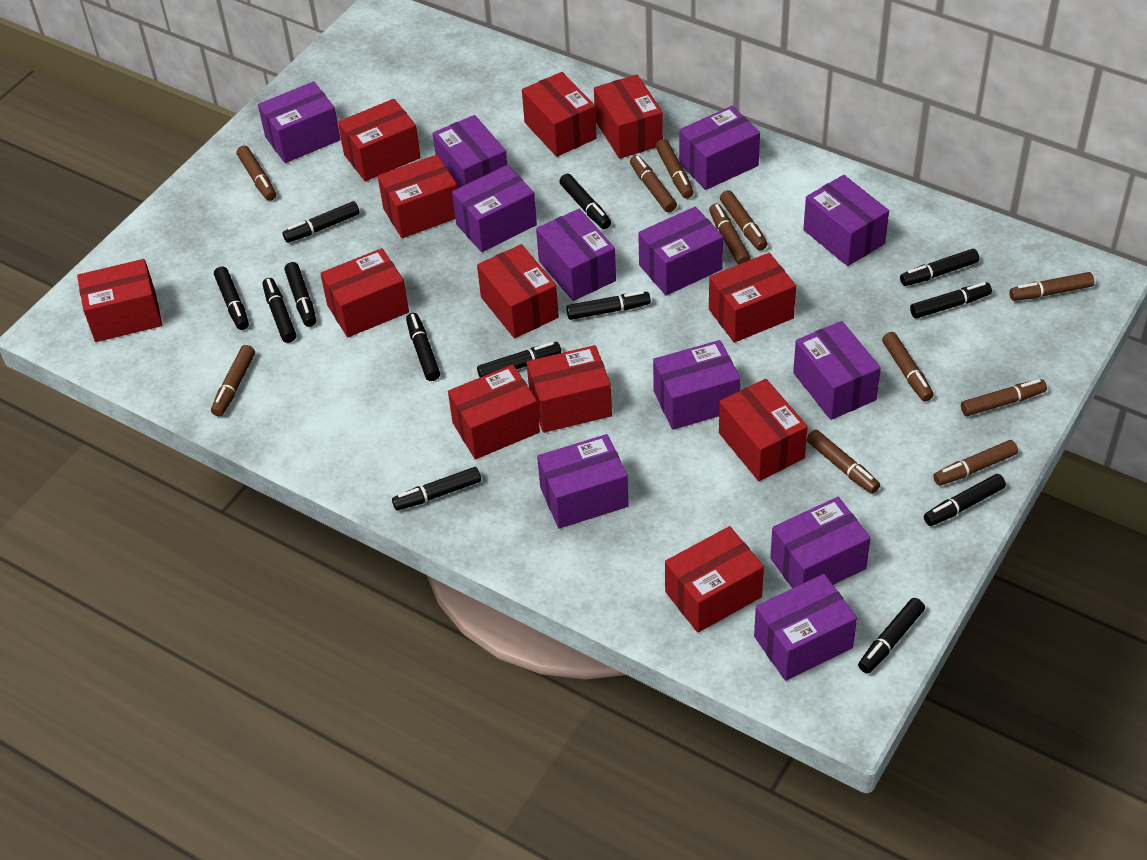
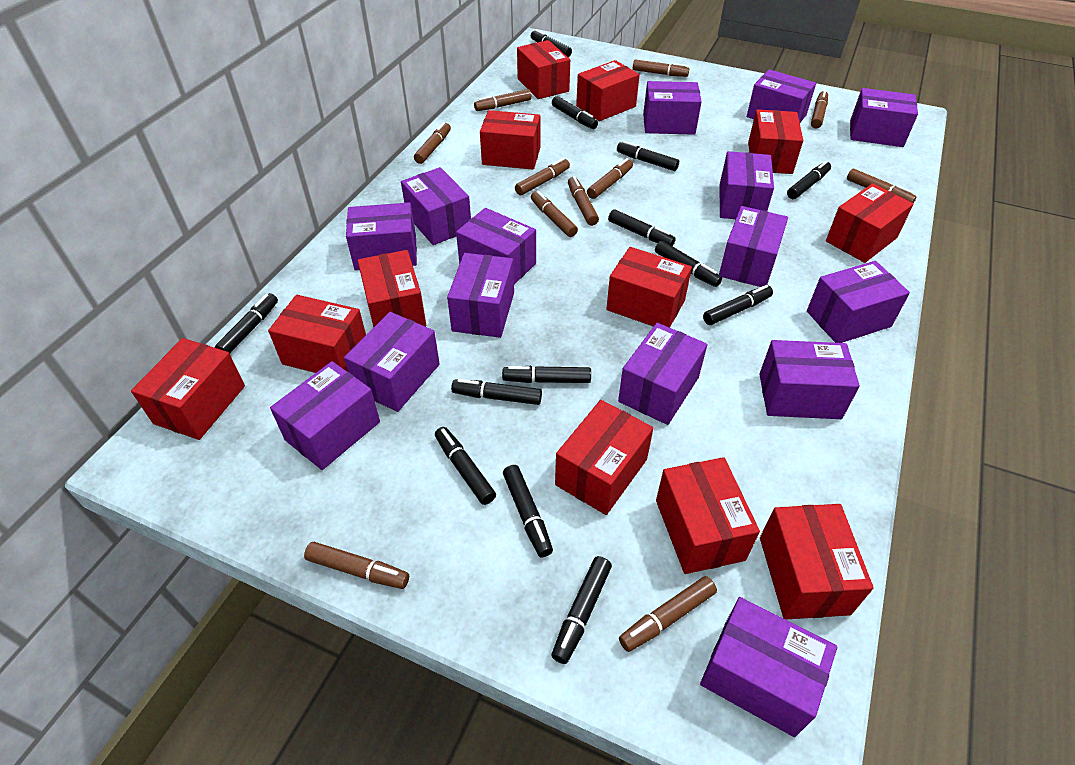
purple box: 12 -> 15

